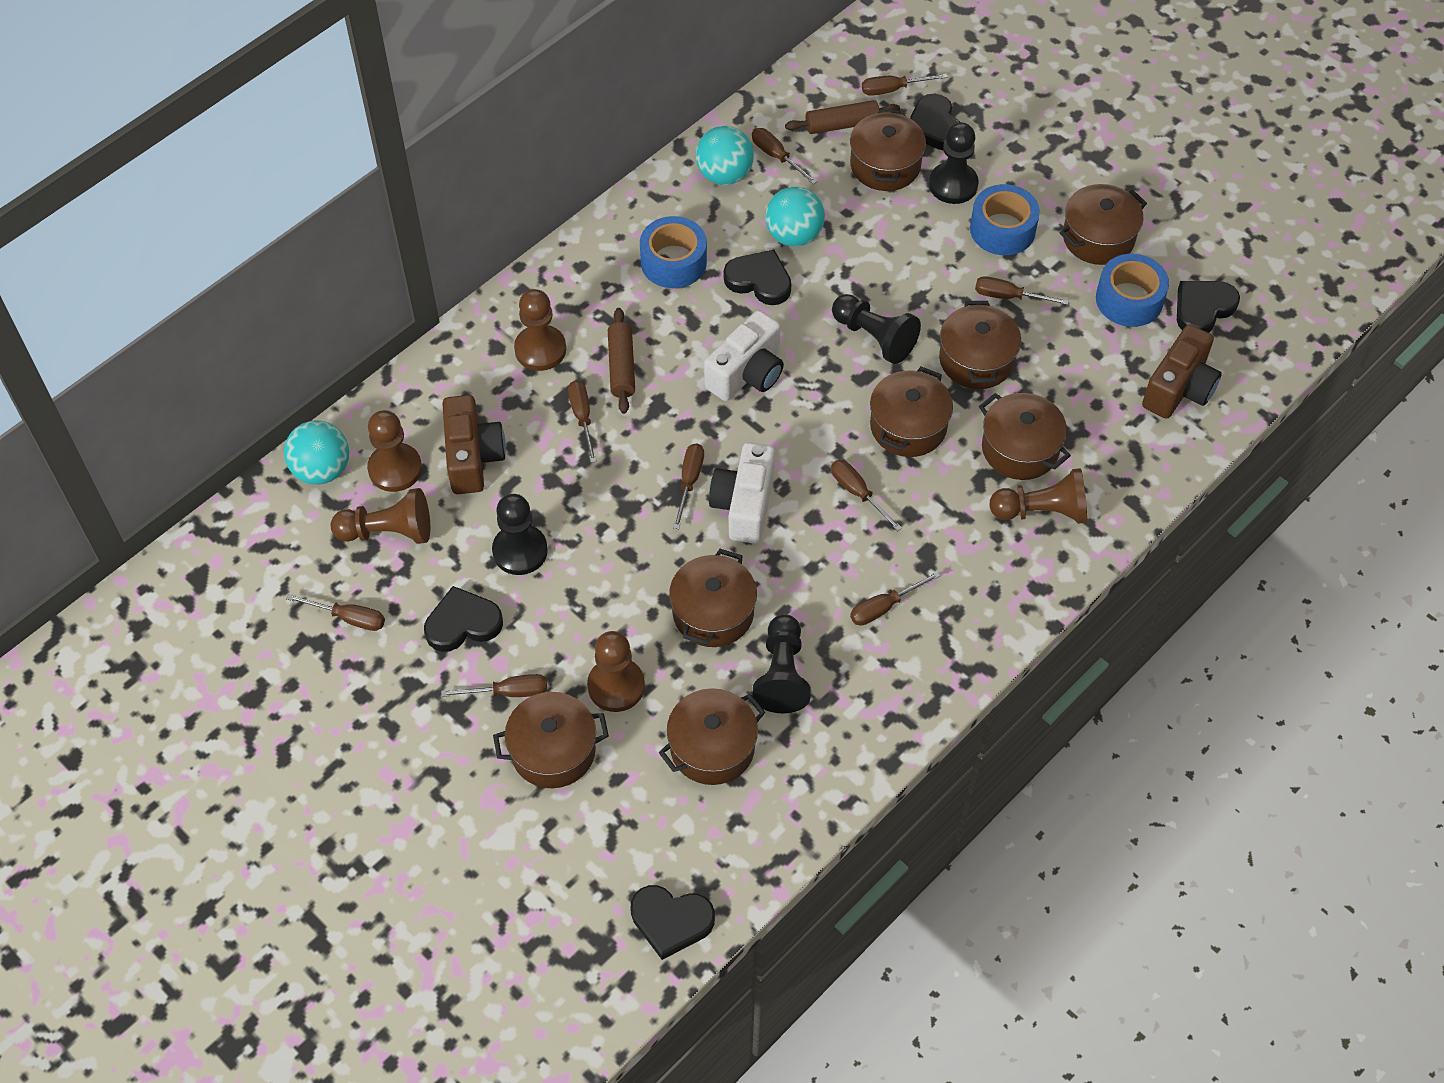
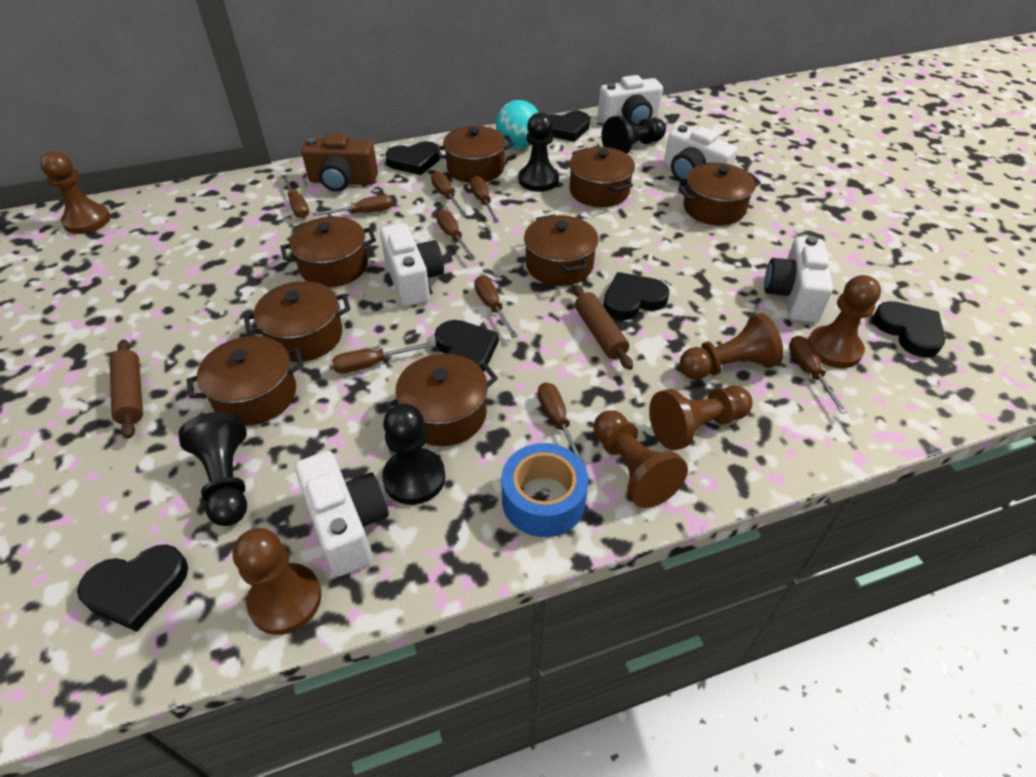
black heart: 5 -> 6
blue tape: 3 -> 1
brown camera: 2 -> 1
brown pawn: 5 -> 6
turquoise ball: 3 -> 1
white camera: 2 -> 5

